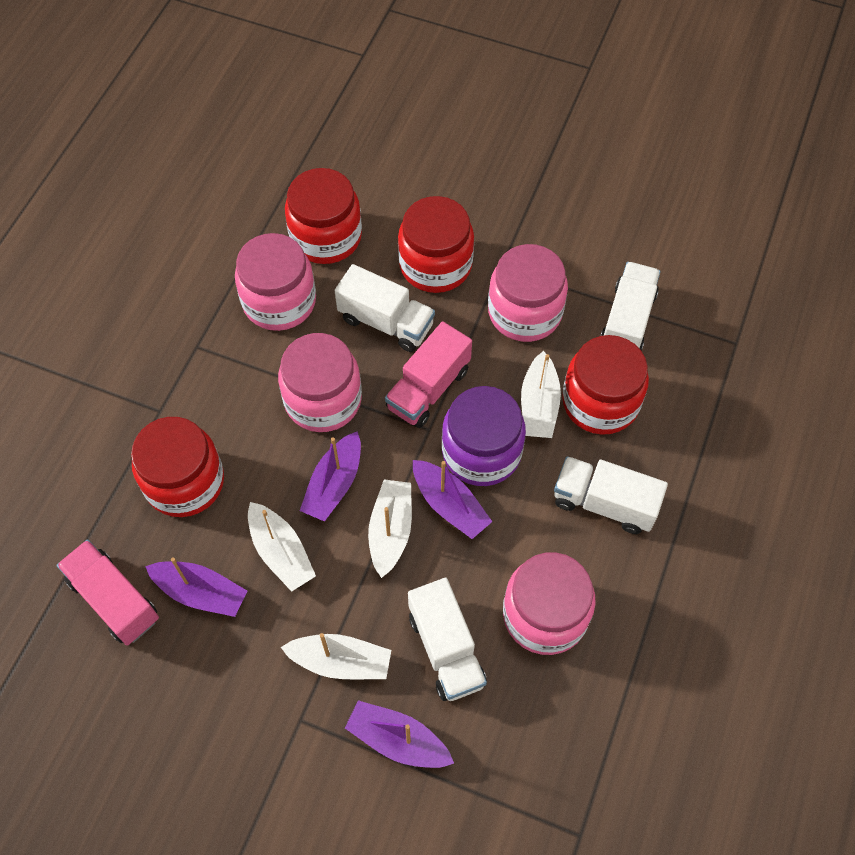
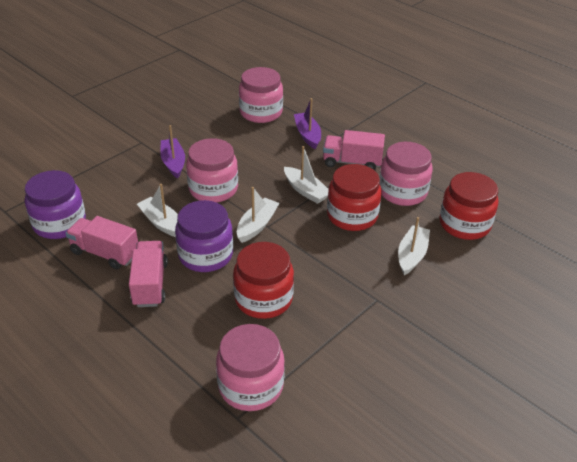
pink truck: 2 -> 3
purple boat: 4 -> 2
purple jar: 1 -> 2
red jar: 4 -> 3
white truck: 4 -> 0

